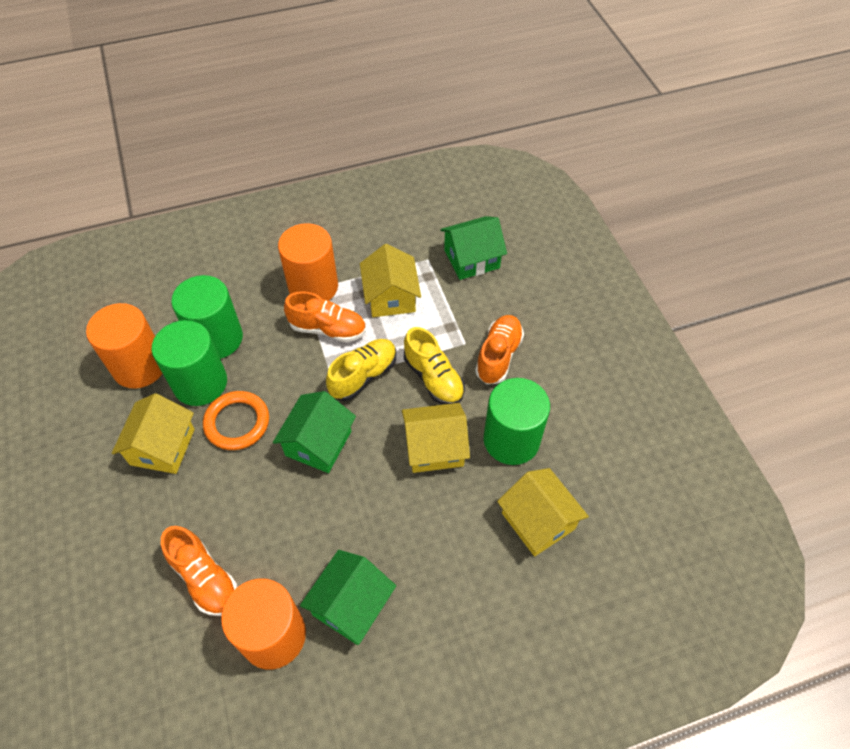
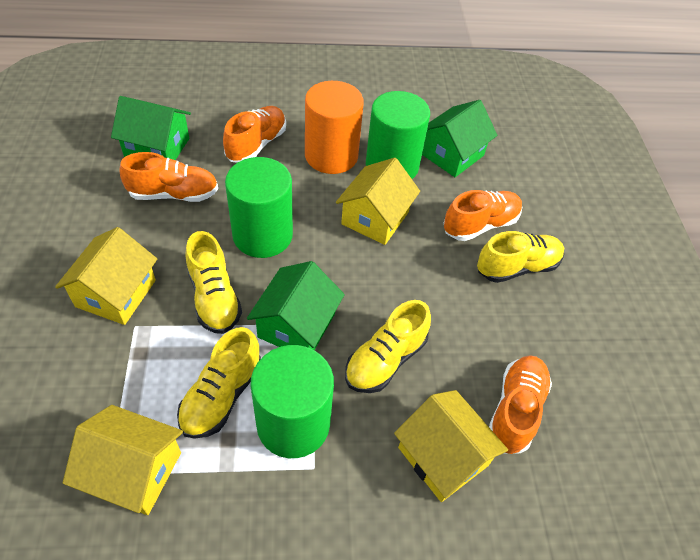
orange cylinder: 3 -> 1
orange ring: 1 -> 0
orange shoe: 3 -> 4
yellow shoe: 2 -> 4

